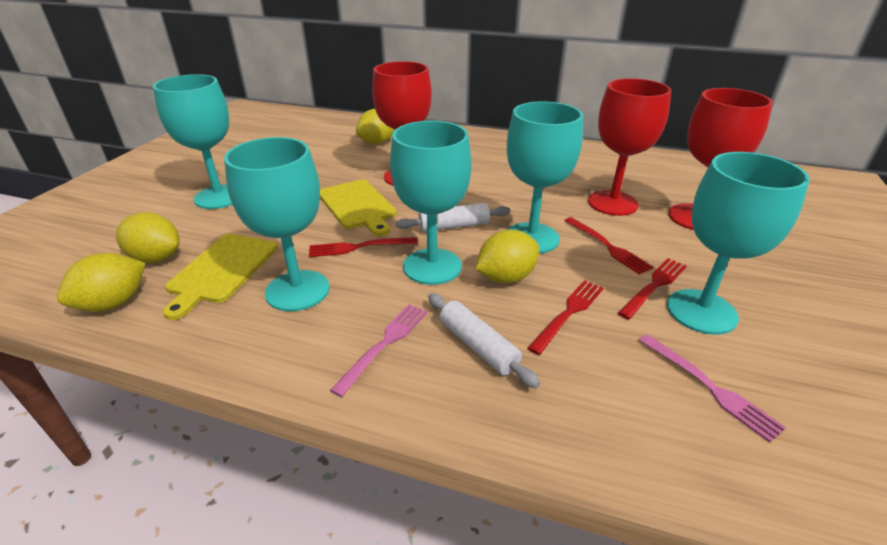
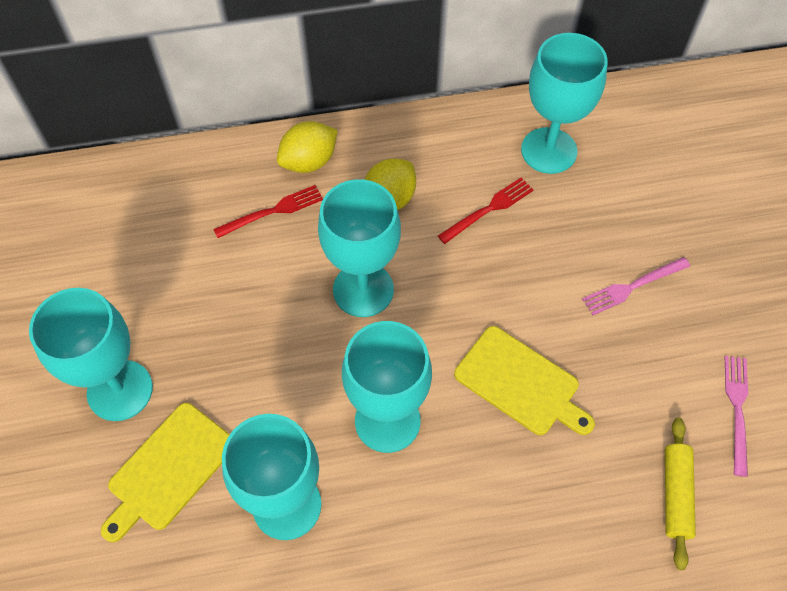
red fork: 4 -> 2
red goblet: 3 -> 0
white rolling pin: 2 -> 0
yellow lemon: 4 -> 2
yellow rolling pin: 0 -> 1

